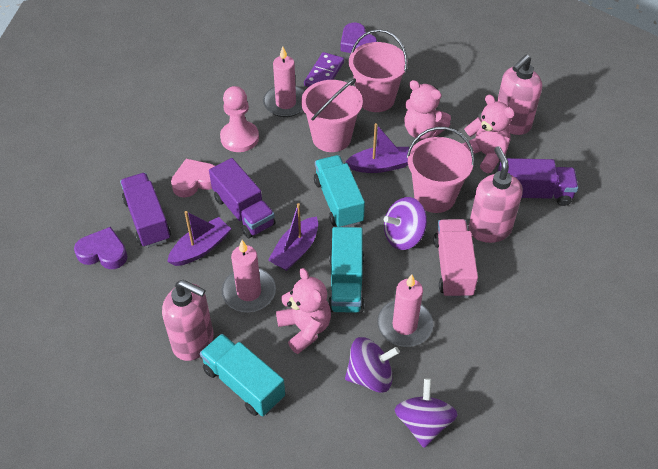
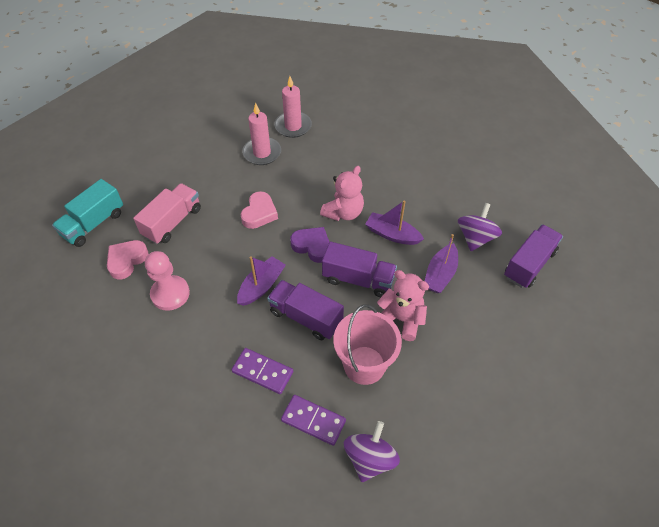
pink bucket: 3 -> 1
pink candle: 3 -> 2
pink heart: 1 -> 2
pink soap dispenser: 3 -> 0
pink teddy bear: 3 -> 2
purple domino: 1 -> 2
purple heart: 2 -> 1
purple spinning top: 3 -> 2
turquoise truck: 3 -> 1

